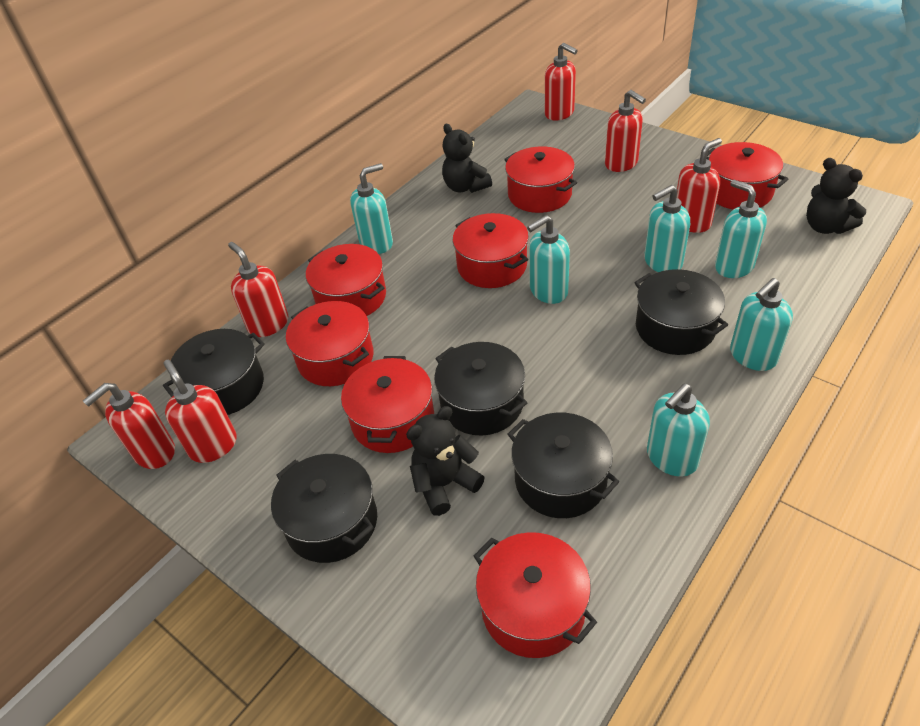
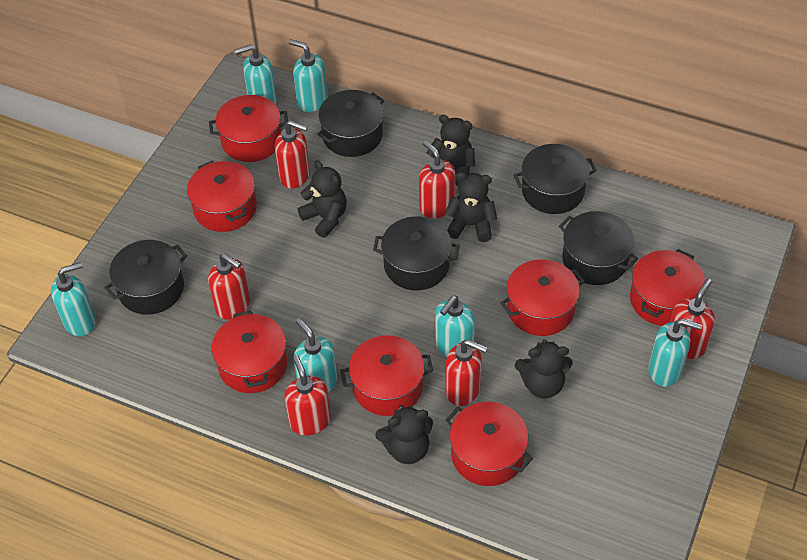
black teddy bear: 3 -> 5

